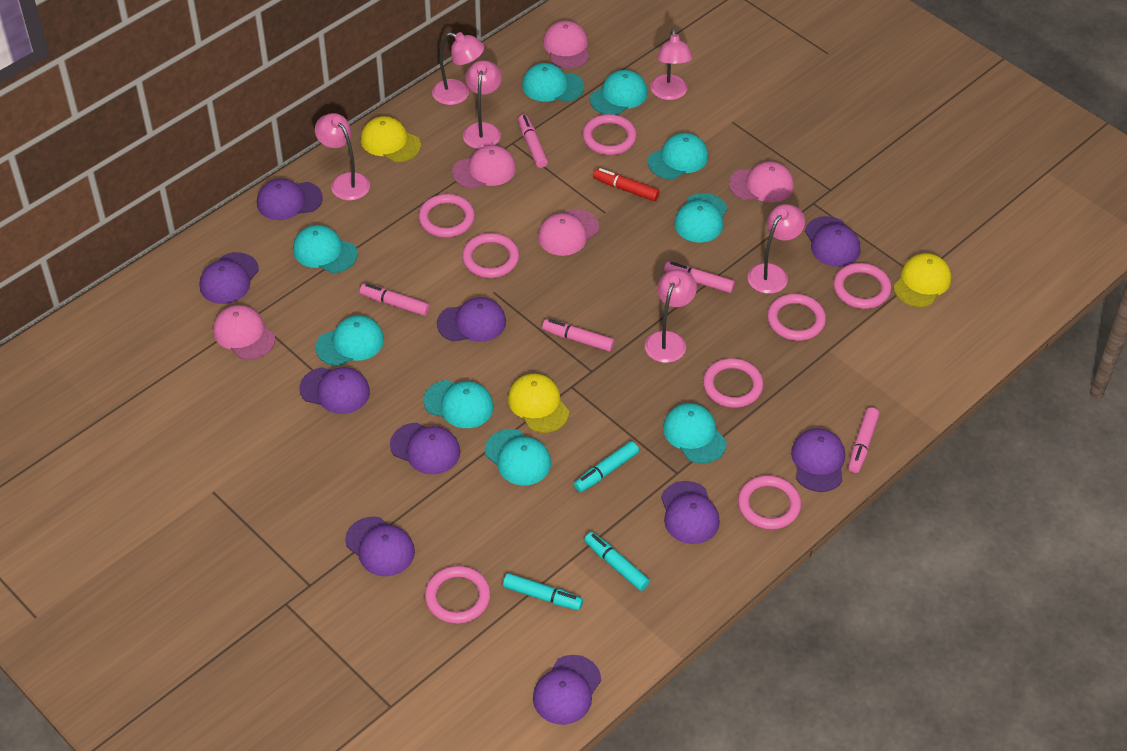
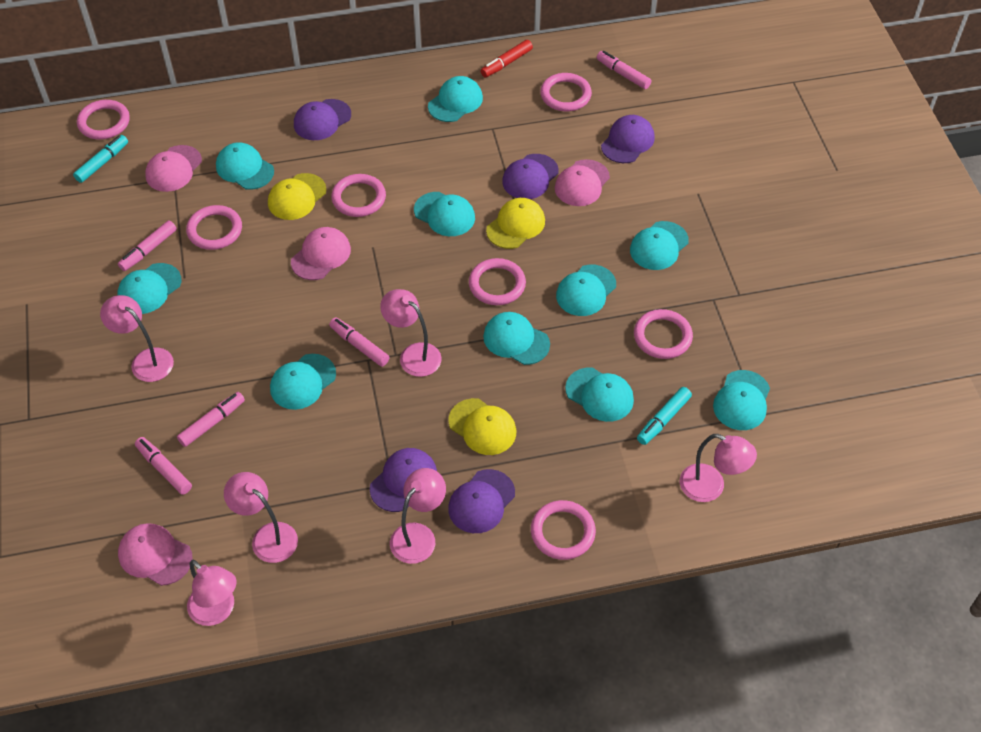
pink cap: 5 -> 4
pink ring: 8 -> 7
purple cap: 10 -> 5
turquoise cap: 9 -> 10
turquoise marker: 3 -> 2

